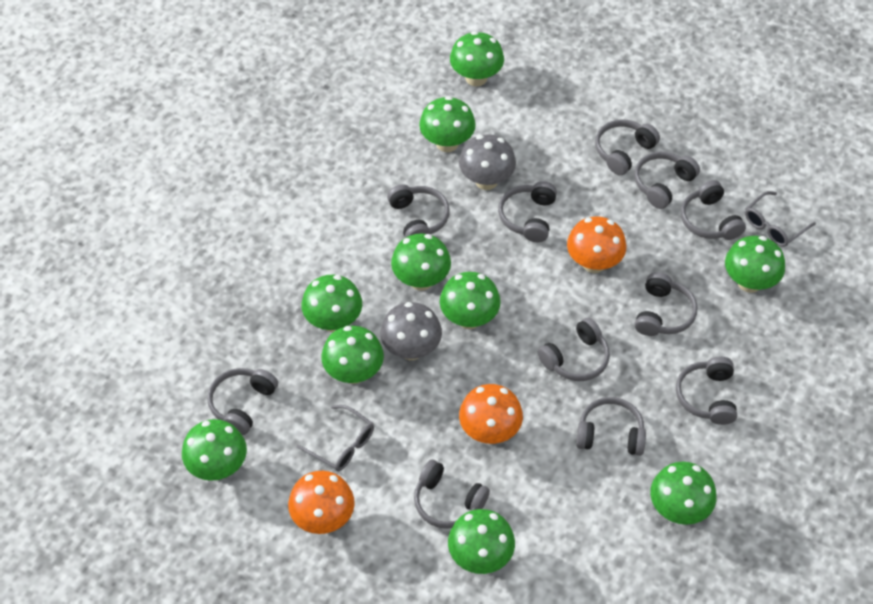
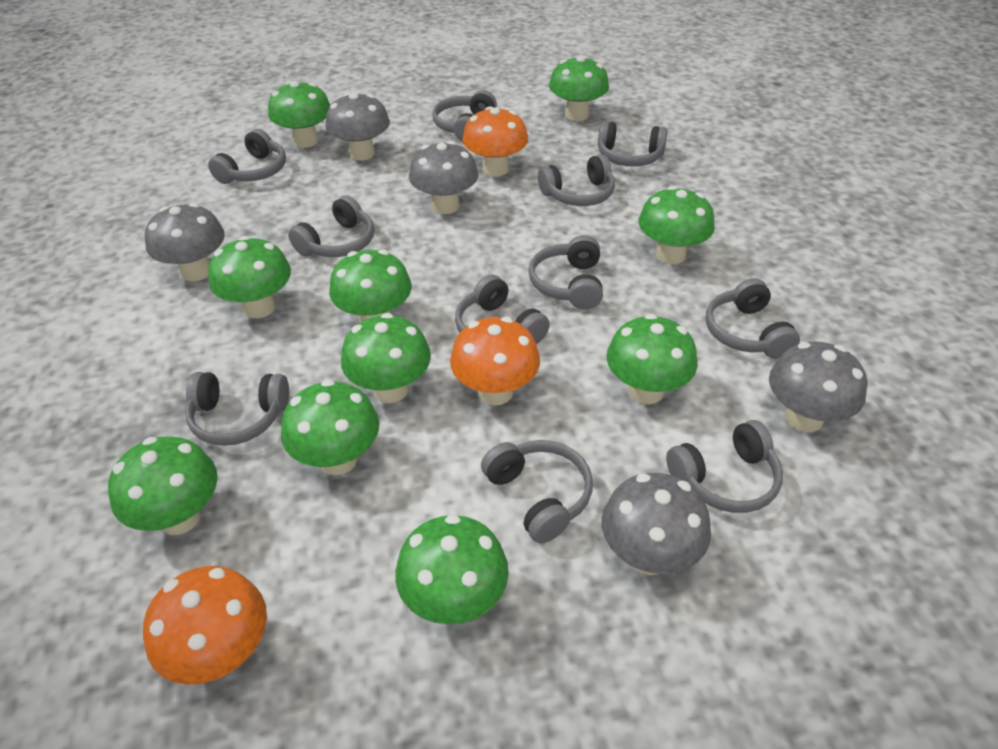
grey glasses: 2 -> 0
grey mushroom: 2 -> 5

